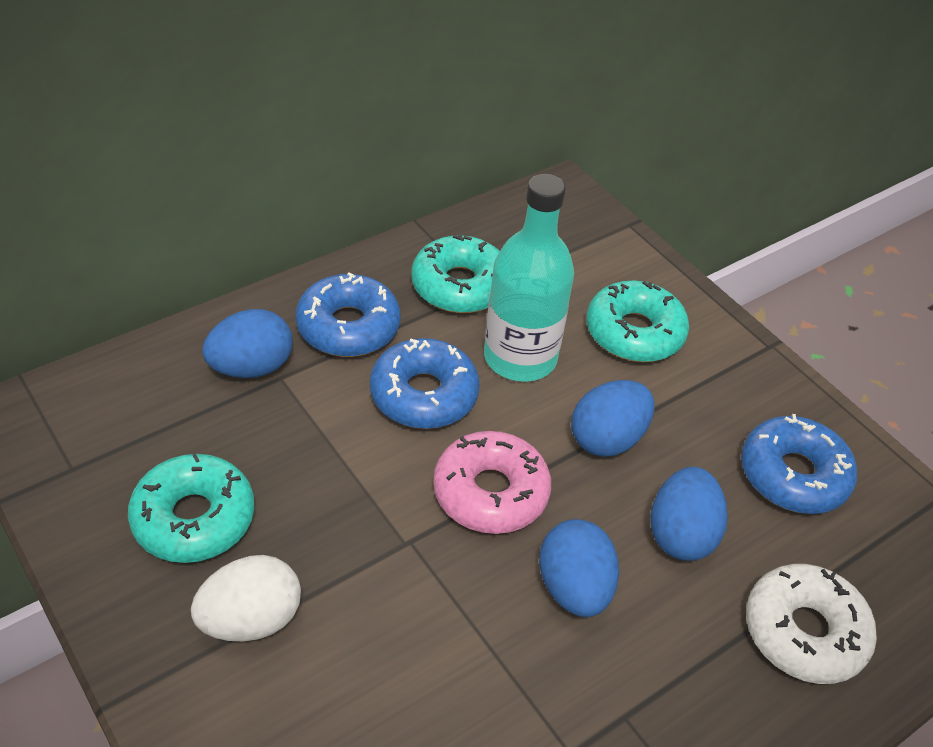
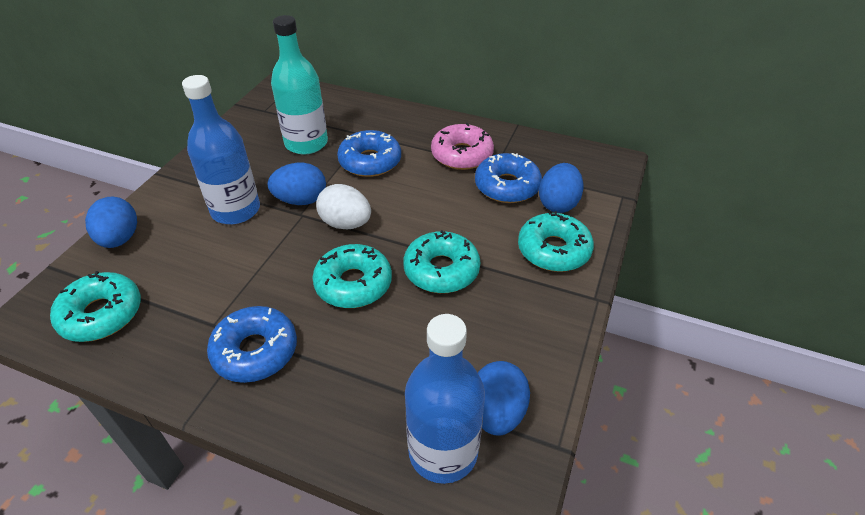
blue bottle: 0 -> 2
turquoise donut: 3 -> 4
white donut: 1 -> 0

